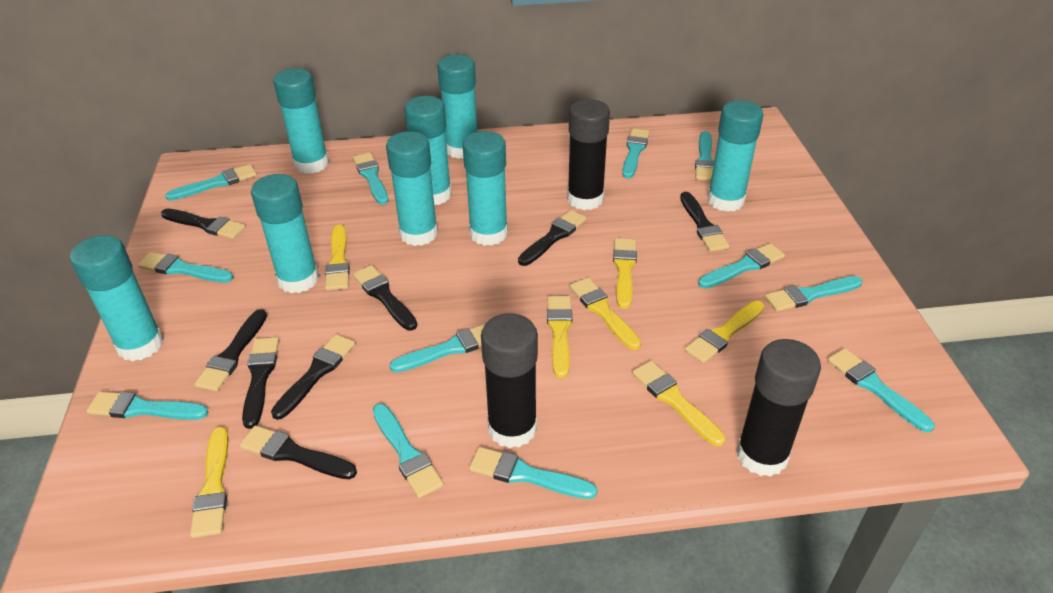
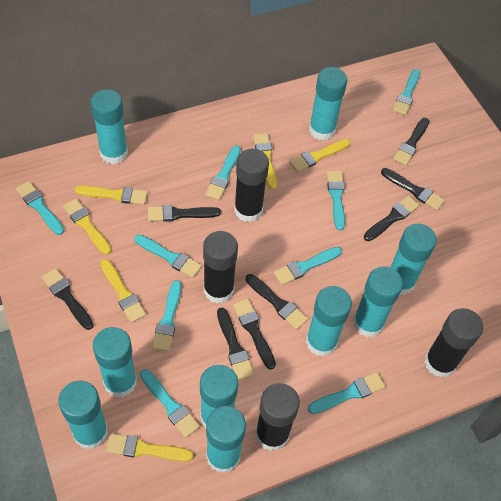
black glue stick: 3 -> 4
turquoise brush: 12 -> 9
turquoise glue stick: 8 -> 9
yellow brush: 7 -> 6

